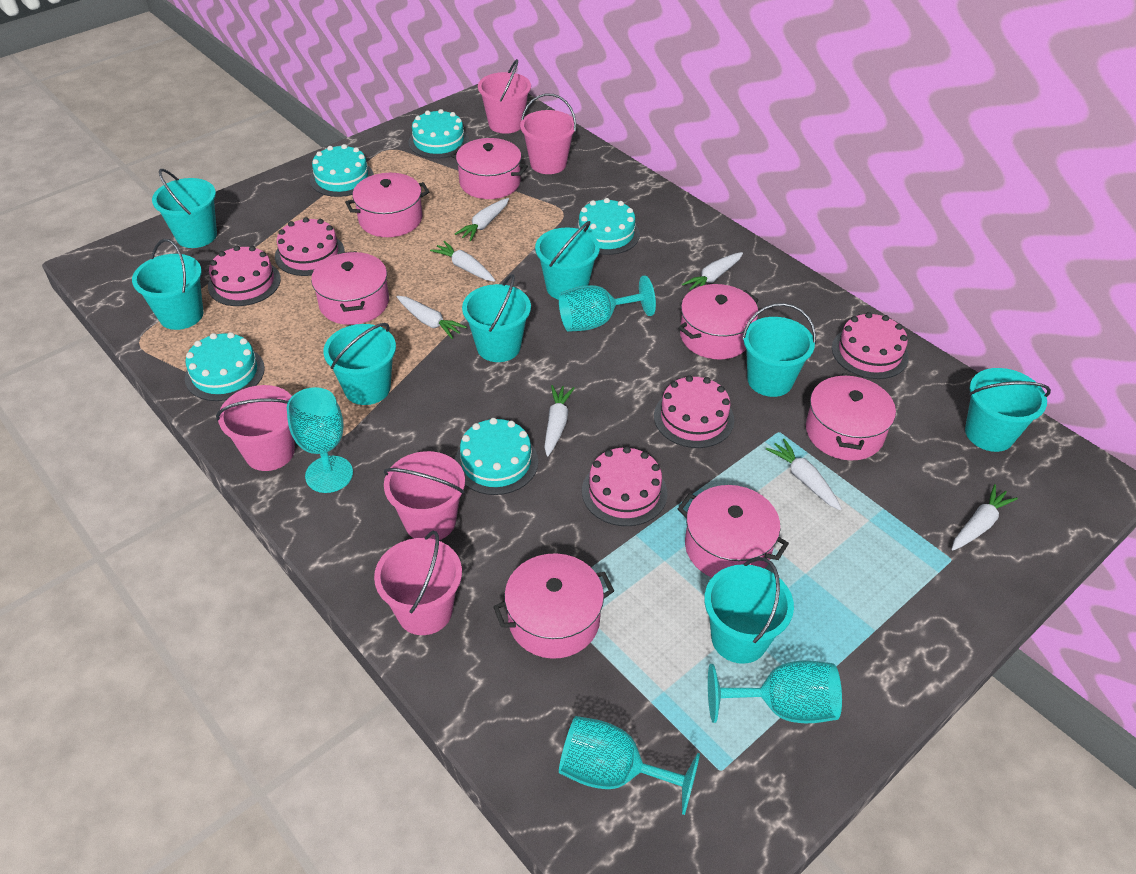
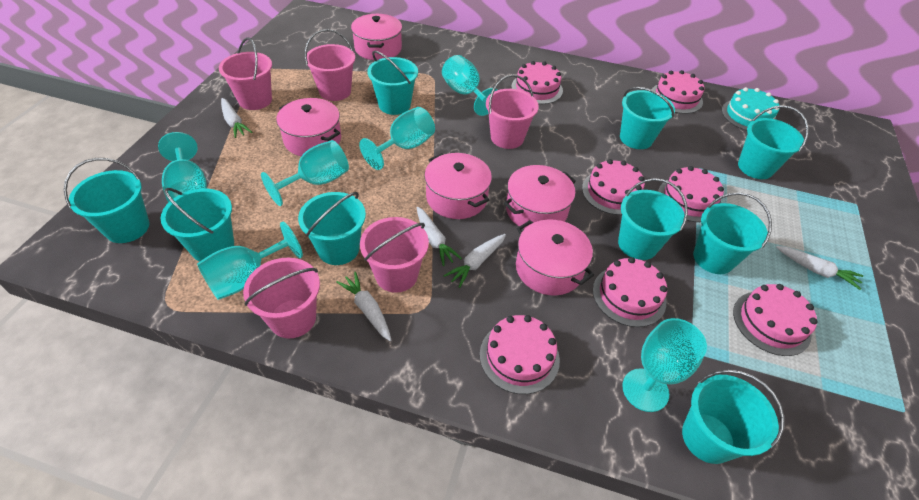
pink cake: 5 -> 7
pink pot: 7 -> 5
turquoise bucket: 8 -> 9
turquoise cake: 5 -> 1
turquoise goblet: 4 -> 6
white carrot: 7 -> 5

